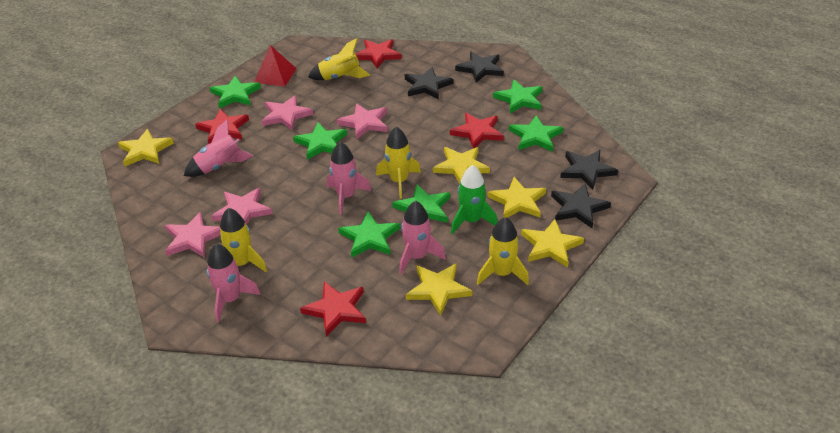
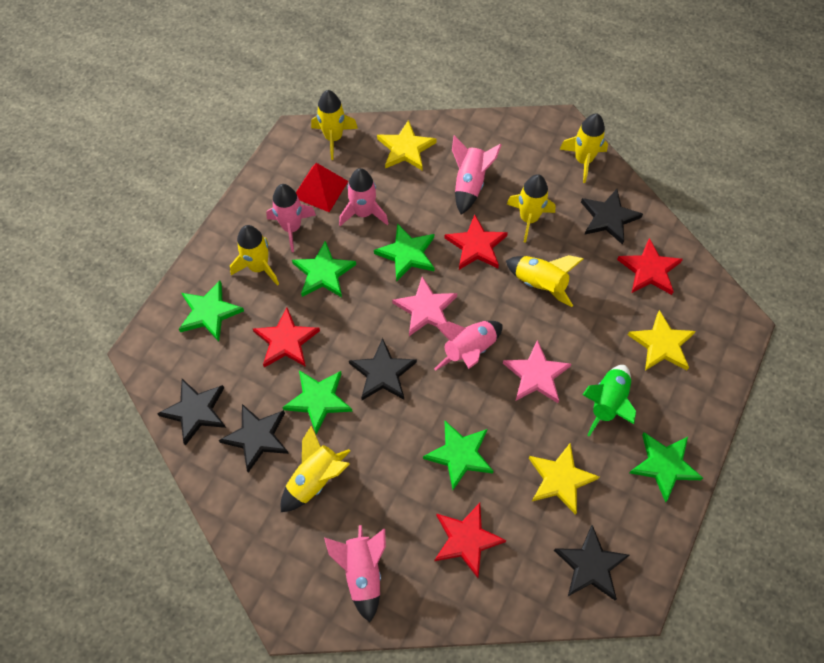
black star: 4 -> 5
pink rocket: 4 -> 5
pink star: 4 -> 2
yellow rocket: 4 -> 6
yellow star: 5 -> 3

